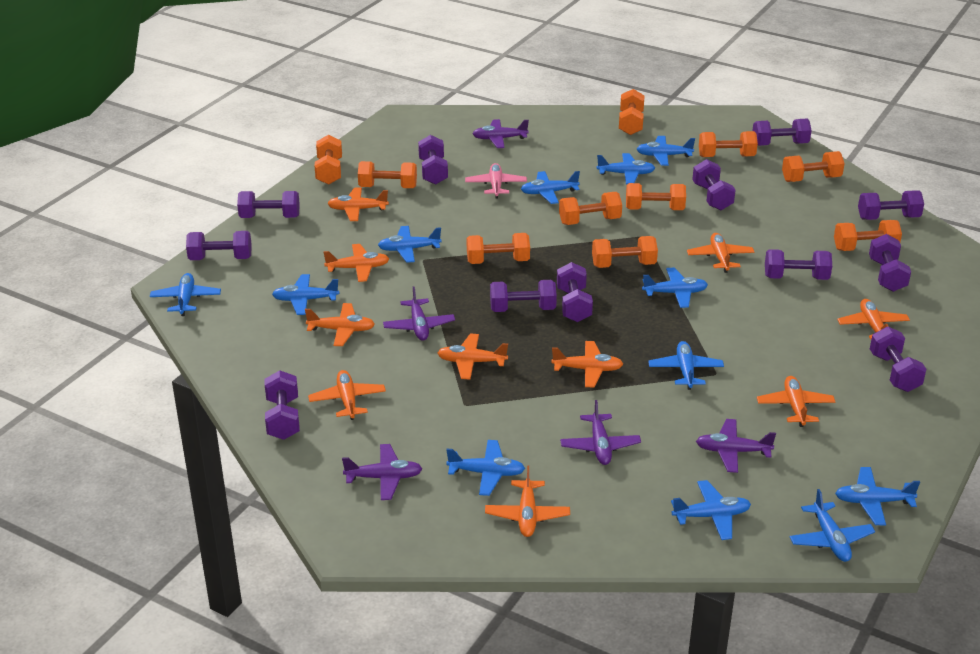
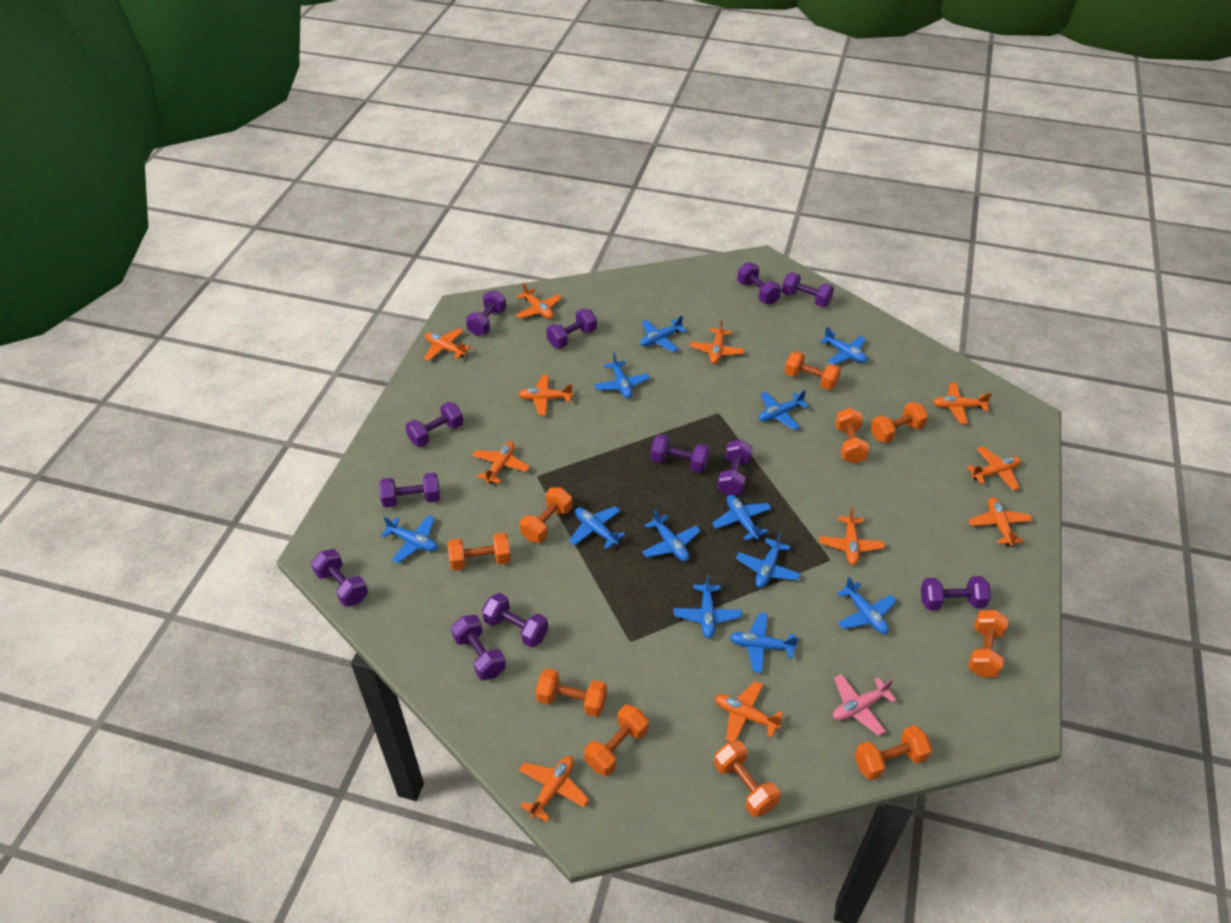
orange plane: 10 -> 11
purple plane: 5 -> 0

